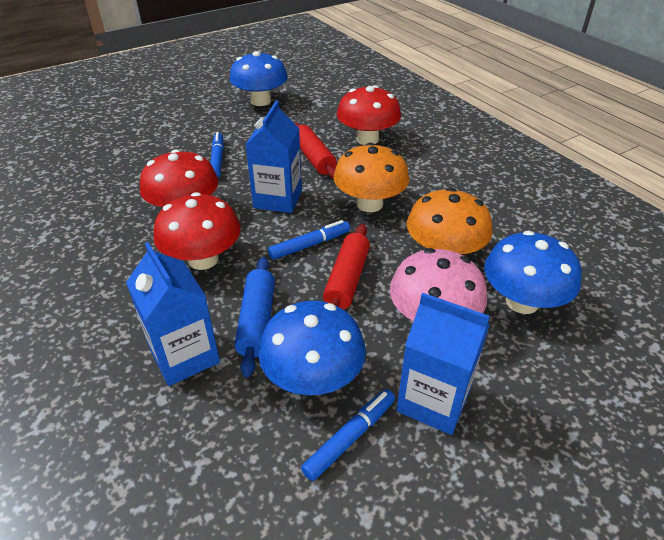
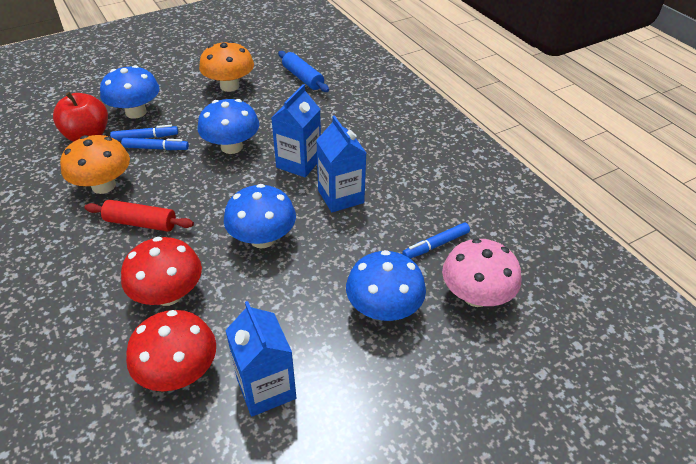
blue mushroom: 3 -> 4
red apple: 0 -> 1
red mushroom: 3 -> 2
red rolling pin: 2 -> 1

